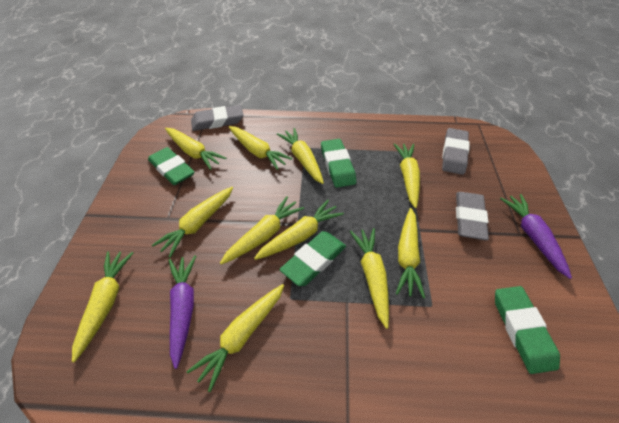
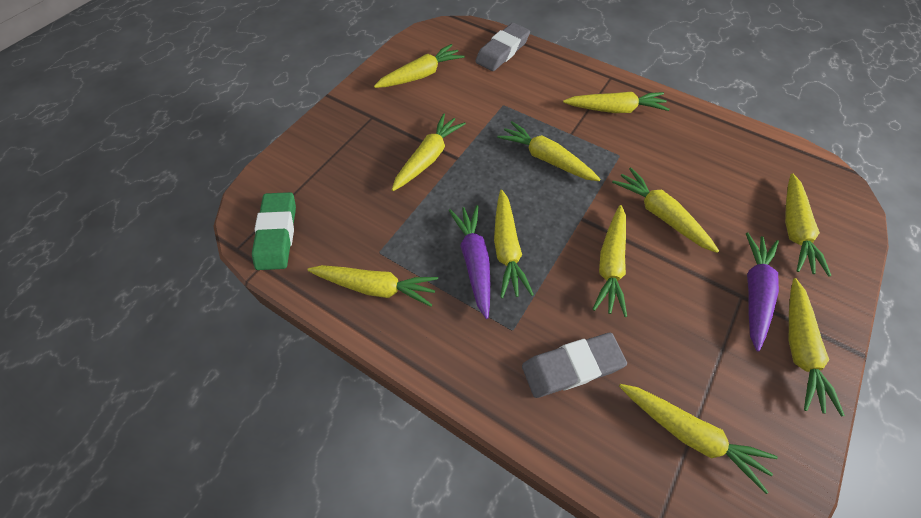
green eraser: 4 -> 1
grey eraser: 3 -> 2

